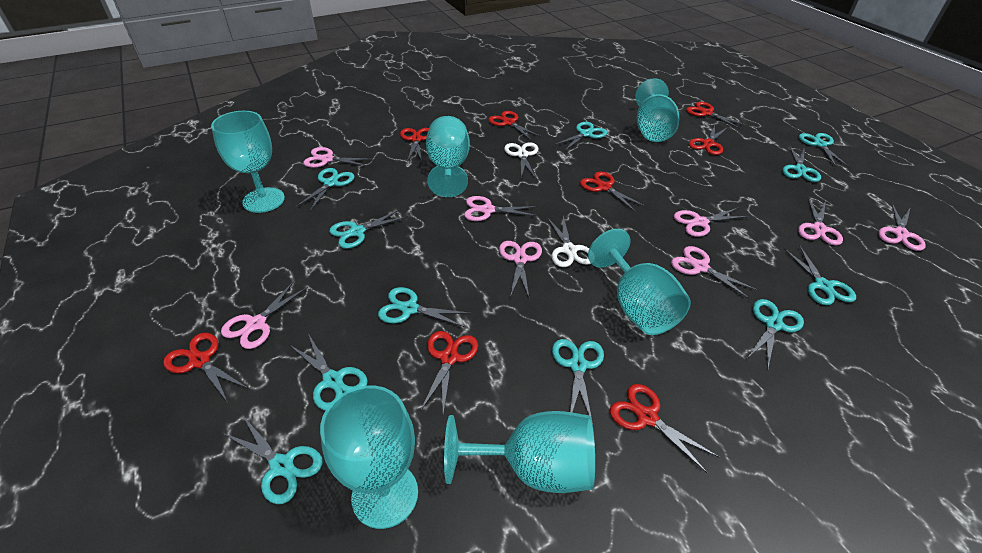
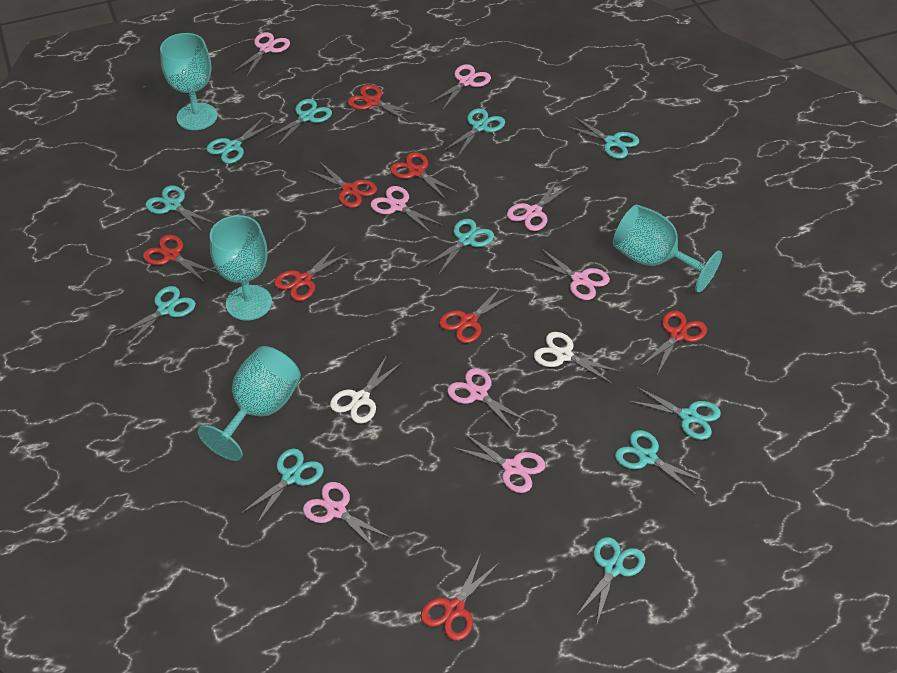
turquoise goblet: 6 -> 4

